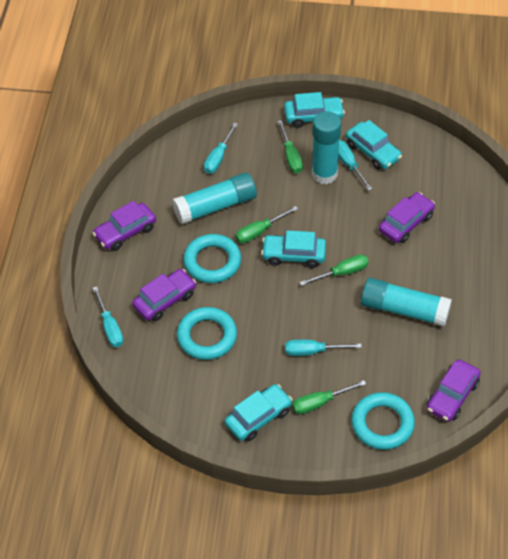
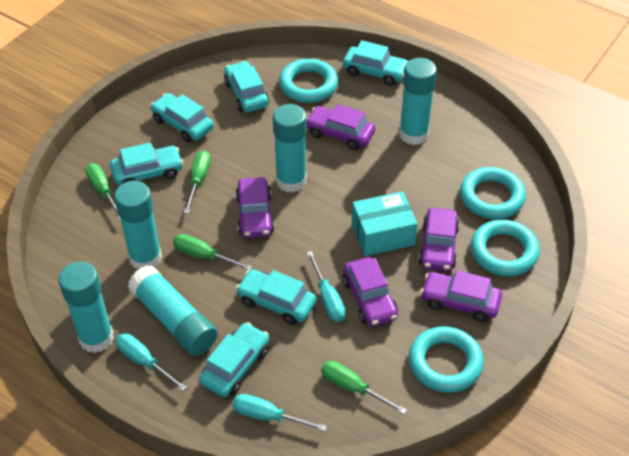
purple car: 4 -> 5
turquoise box: 0 -> 1
turquoise car: 4 -> 6
turquoise glue stick: 3 -> 5
turquoise ring: 3 -> 4
turquoise screwdriver: 4 -> 3

